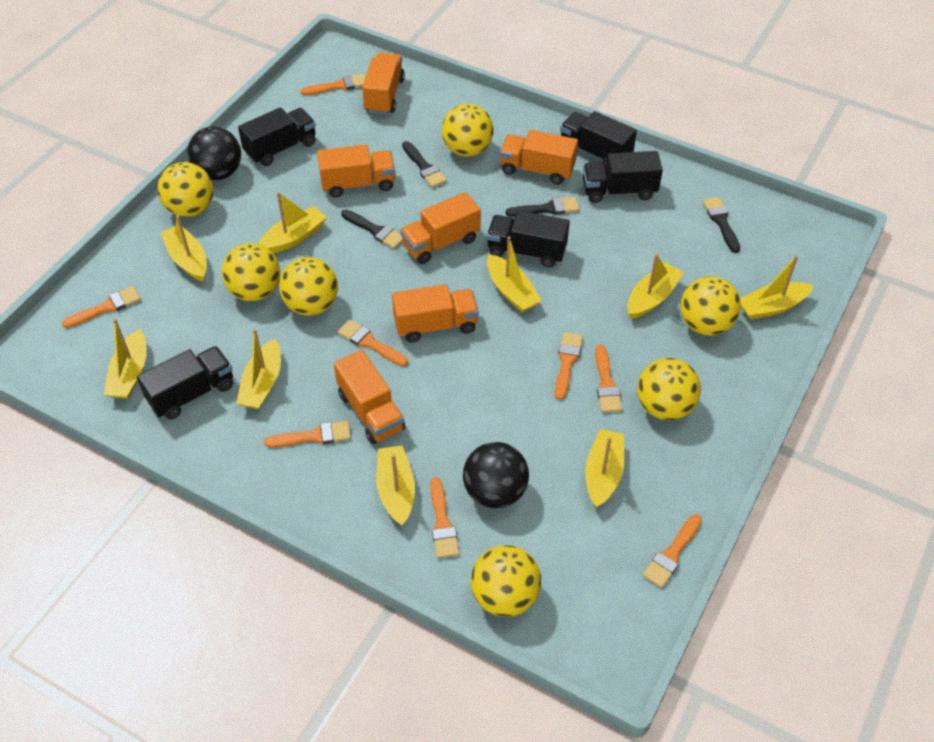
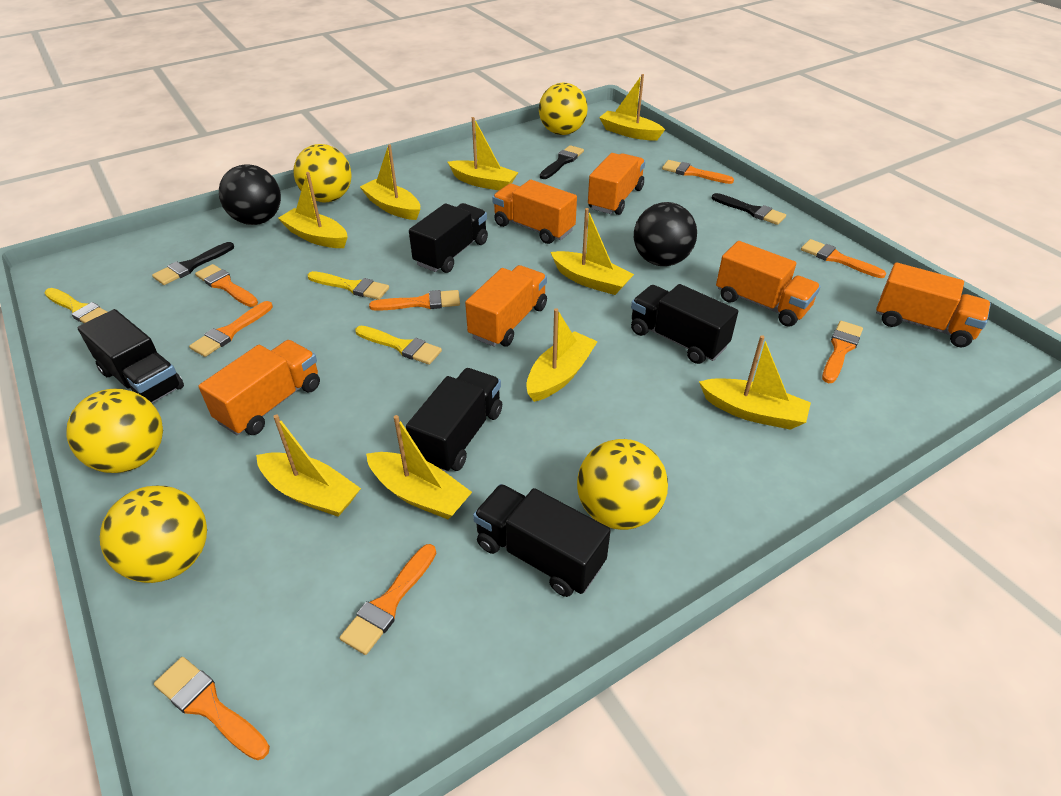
black brush: 4 -> 3
yellow ball: 7 -> 5
yellow brush: 0 -> 3

